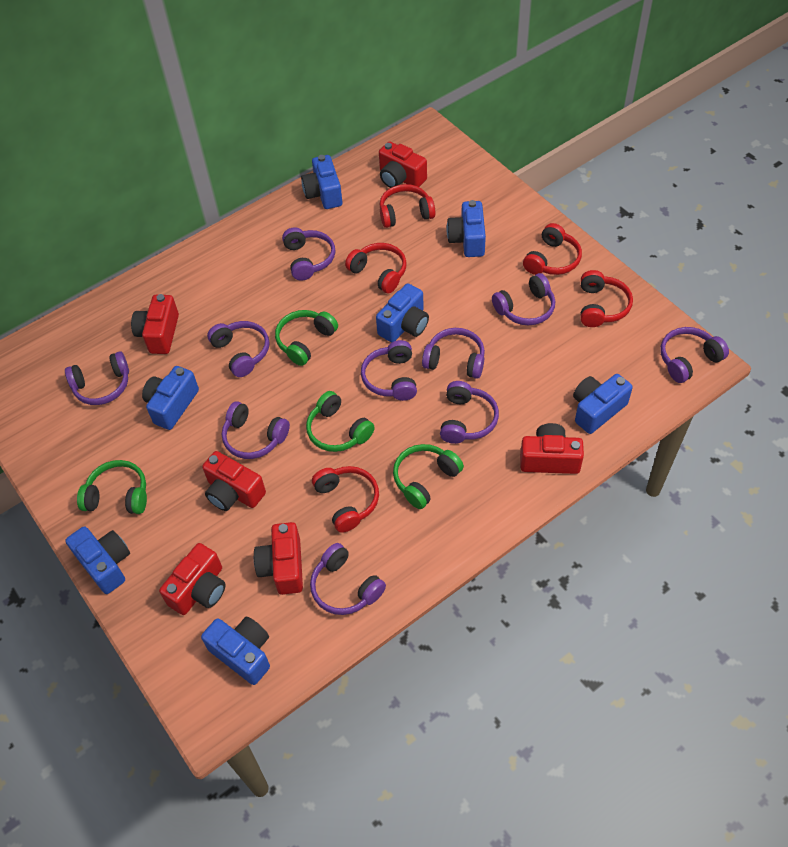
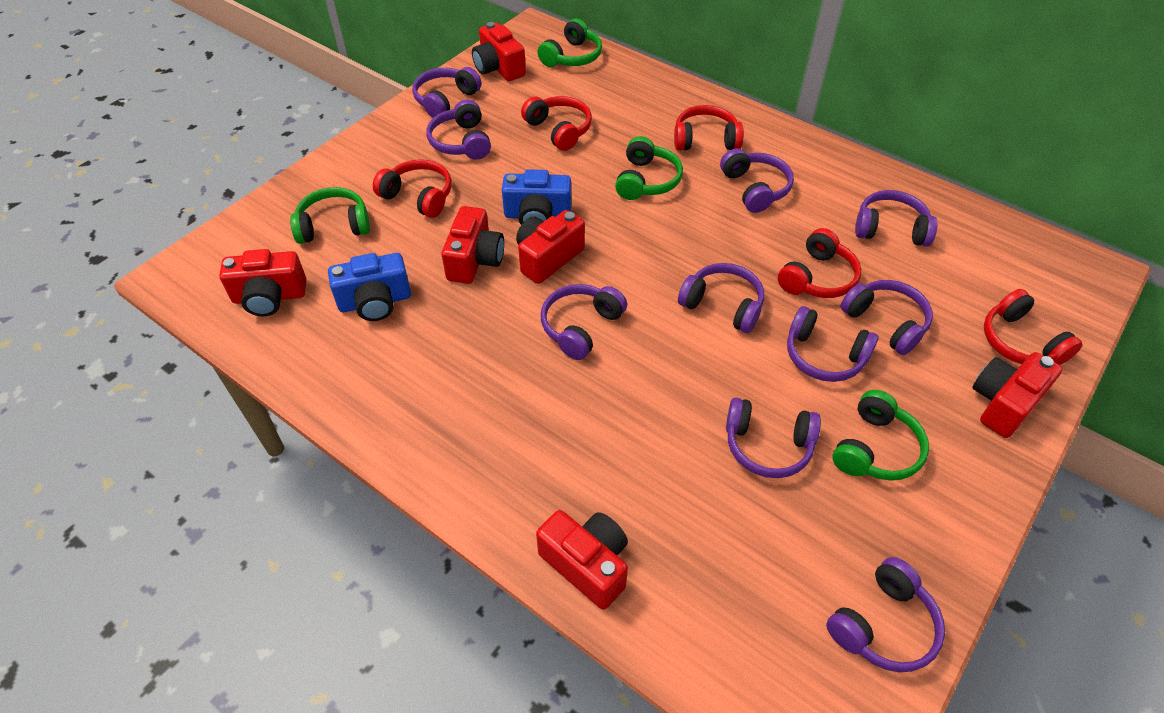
blue camera: 7 -> 2

